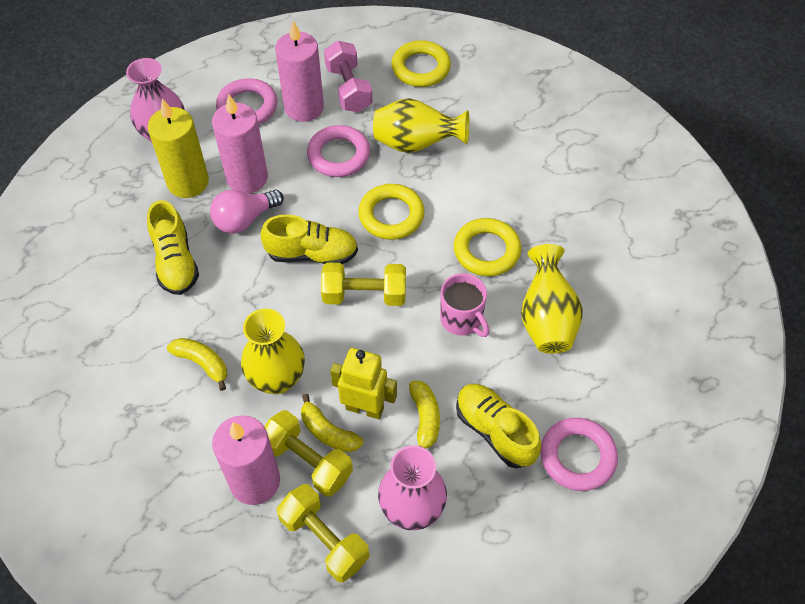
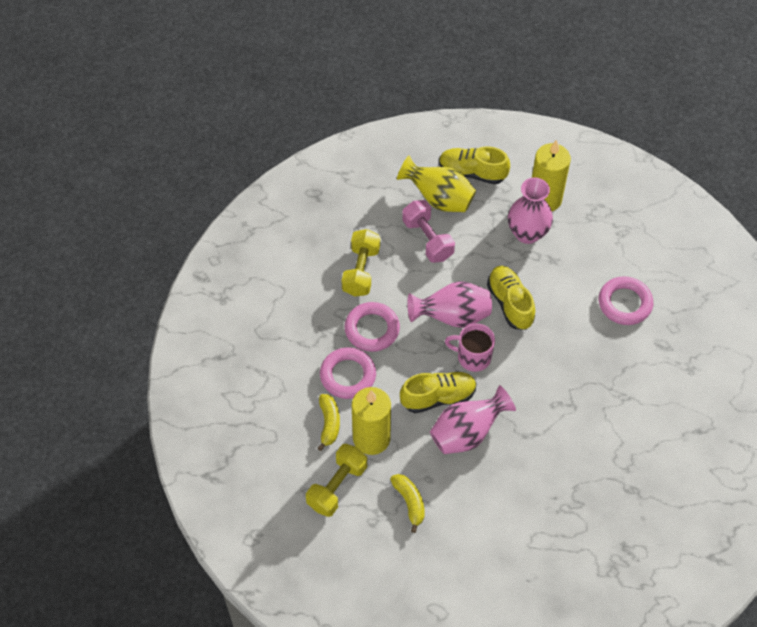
pink candle: 3 -> 0
pink light bulb: 1 -> 0
pink vase: 2 -> 3
yellow banana: 3 -> 2
yellow candle: 1 -> 2
yellow dumbbell: 3 -> 2
yellow ring: 3 -> 0
yellow robot: 1 -> 0
yellow vase: 3 -> 1

